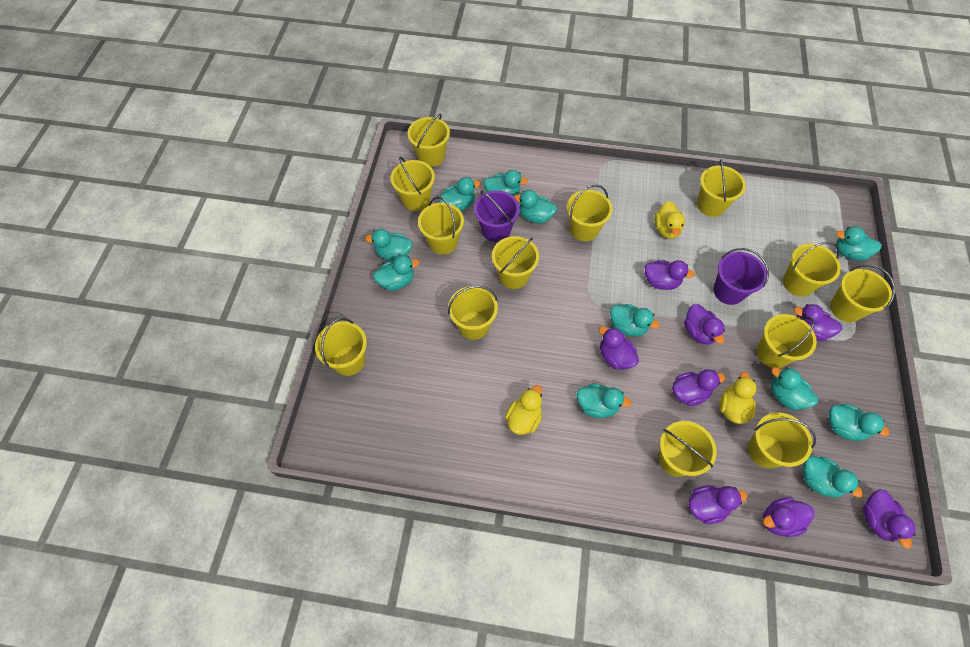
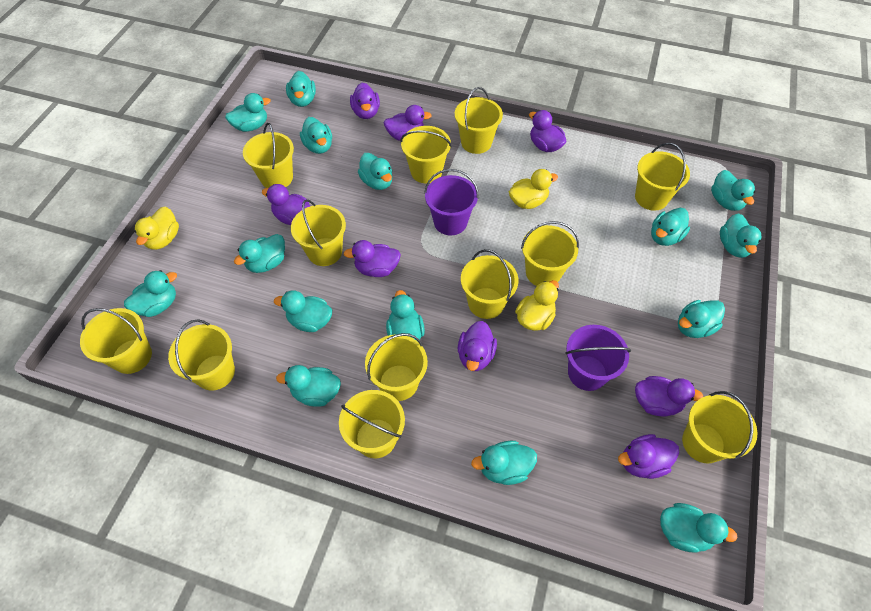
turquoise duck: 11 -> 15
yellow bucket: 13 -> 12

